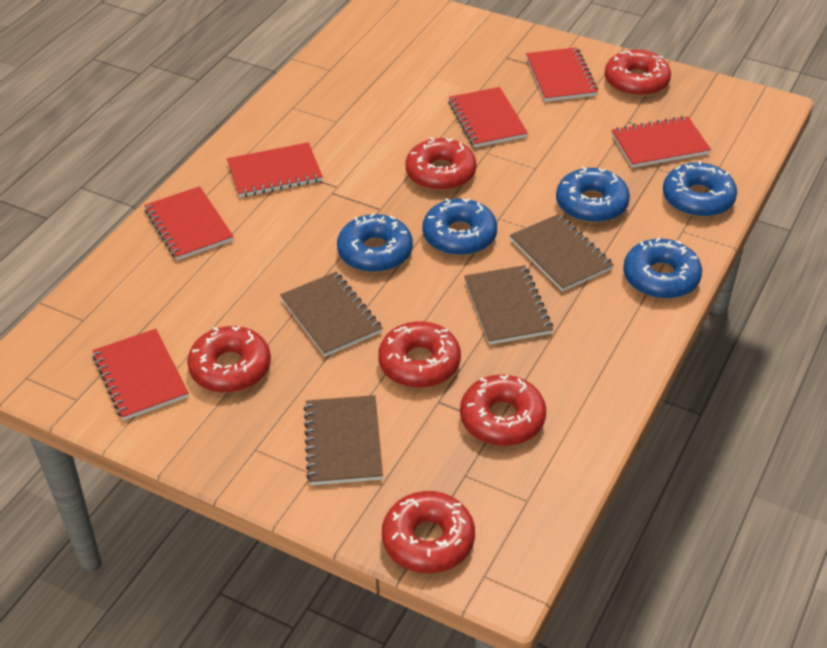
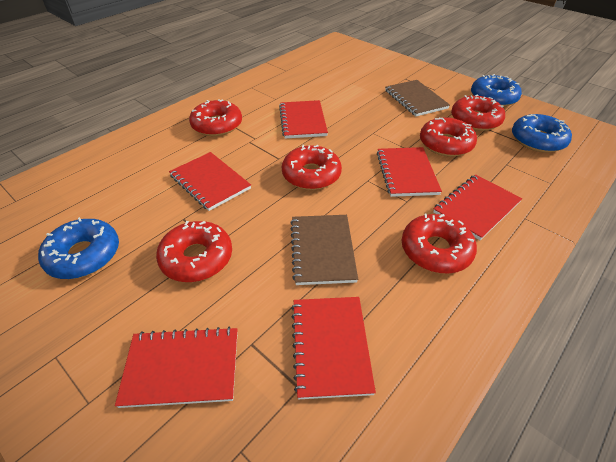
blue donut: 5 -> 3
brown notebook: 4 -> 2

